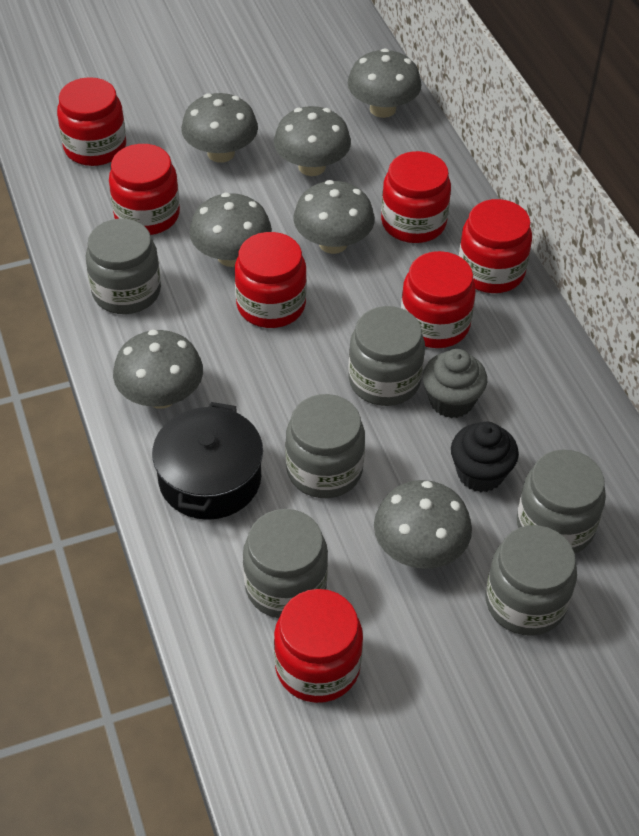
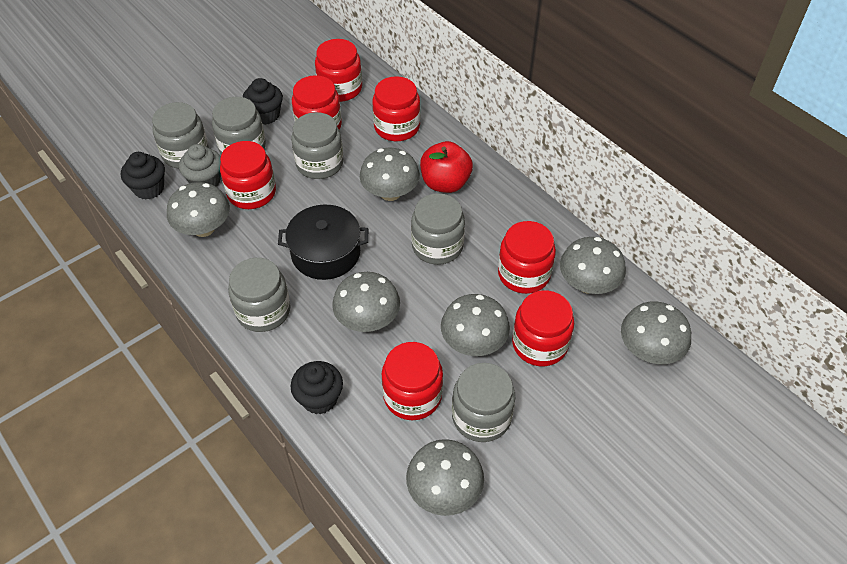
black cupcake: 1 -> 3
red apple: 0 -> 1

